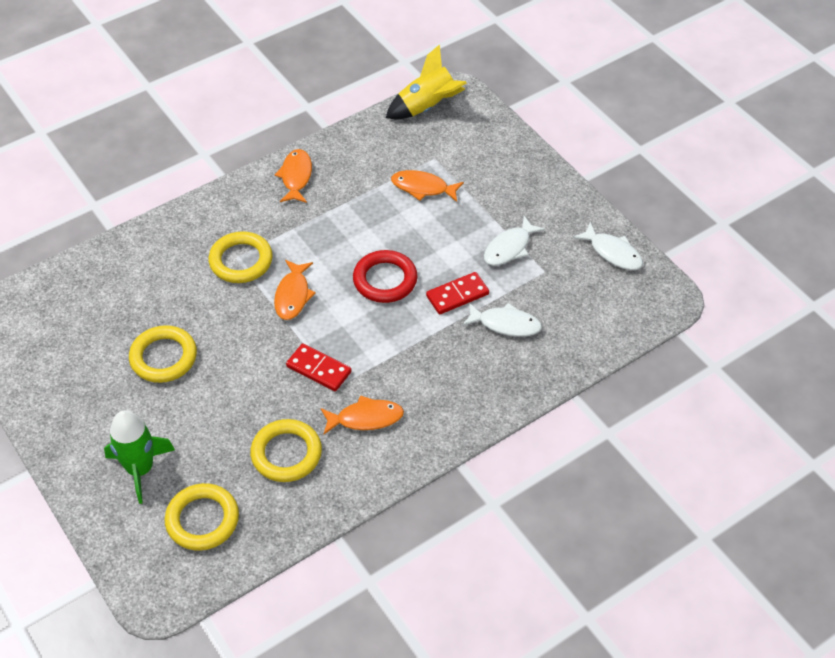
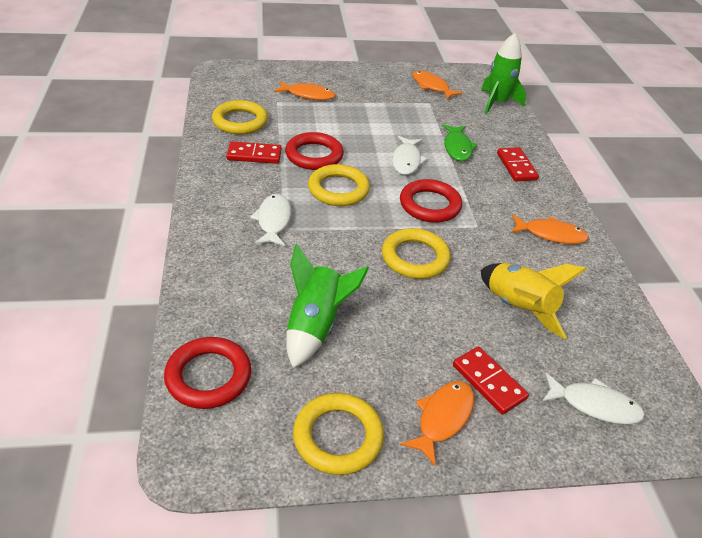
green fish: 0 -> 1
green rocket: 1 -> 2
red domino: 2 -> 3
red ring: 1 -> 3

